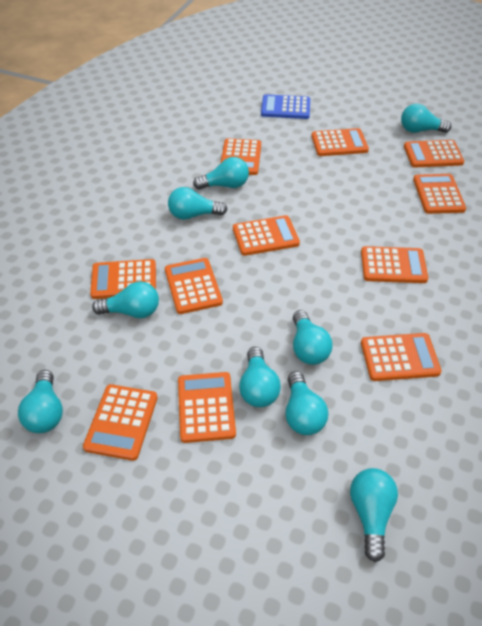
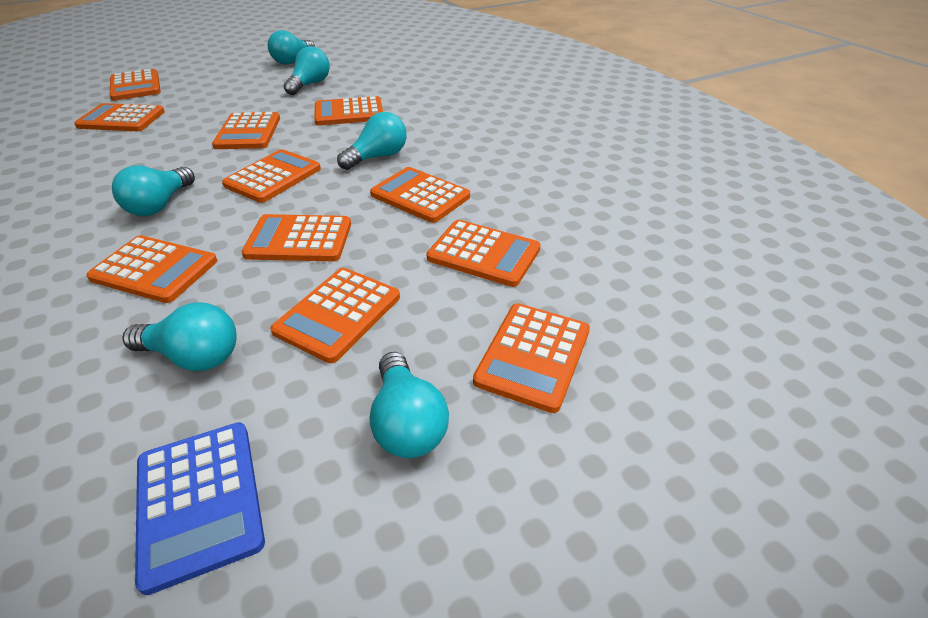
turquoise light bulb: 9 -> 6

